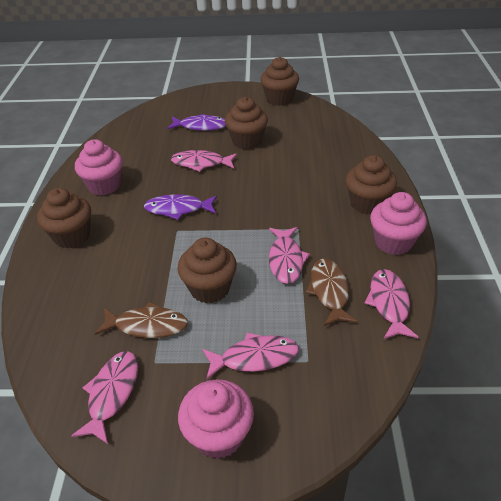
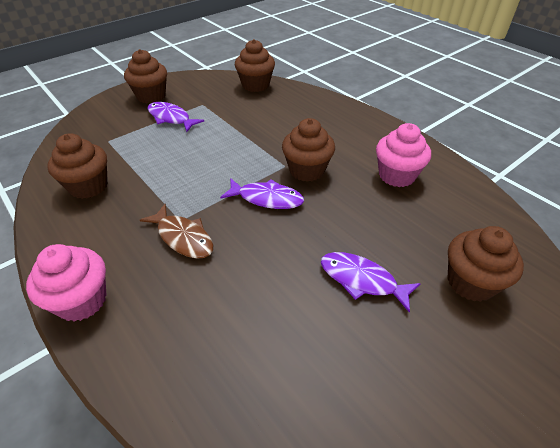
brown fish: 2 -> 1
pink cupcake: 3 -> 2
pink fish: 5 -> 0
purple fish: 2 -> 3

